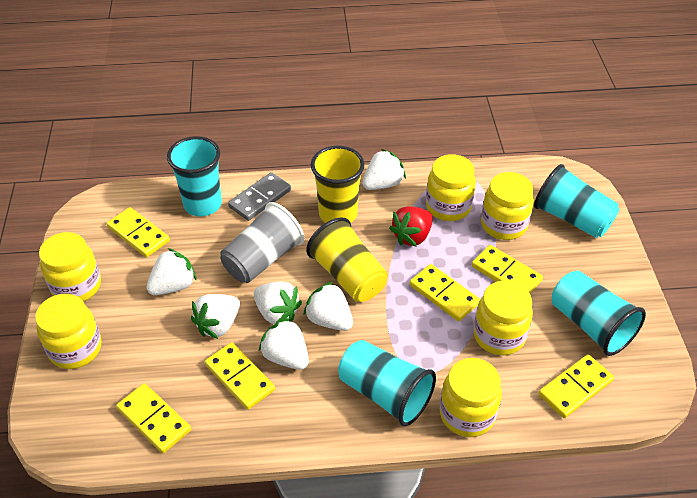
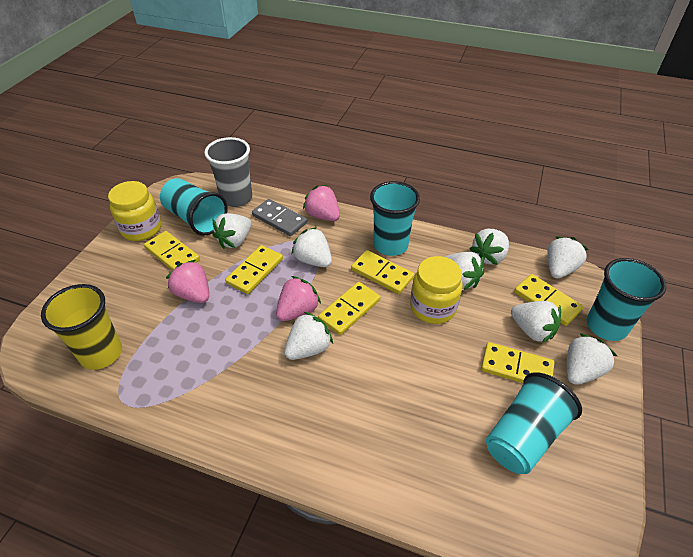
pink strawberry: 0 -> 3
red strawberry: 1 -> 0
white strawberry: 6 -> 8
yellow cup: 2 -> 1
yellow jar: 6 -> 2

